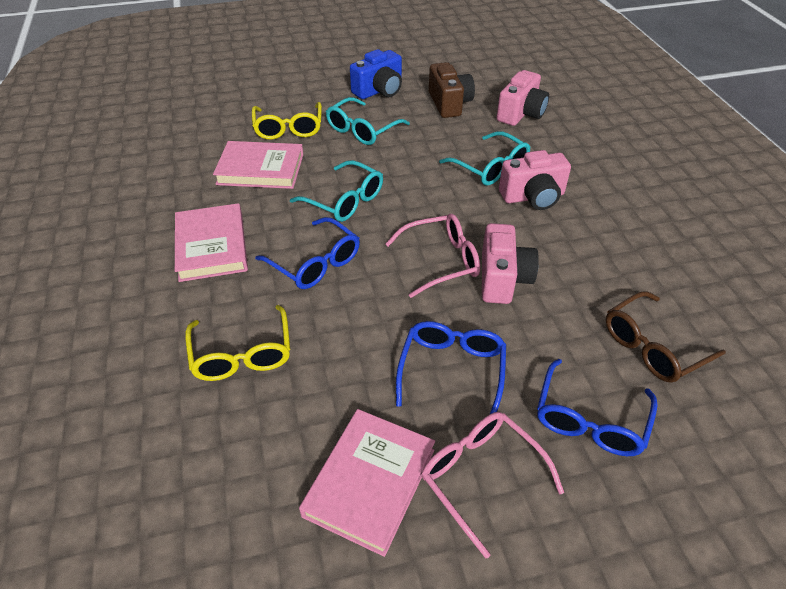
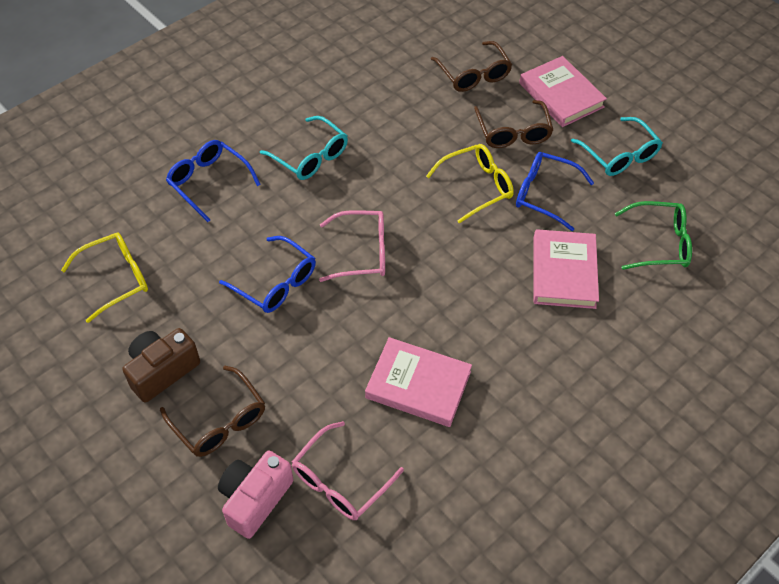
blue camera: 1 -> 0
brown glasses: 1 -> 3
green glasses: 0 -> 1
pink camera: 3 -> 1
turquoise glasses: 3 -> 2

